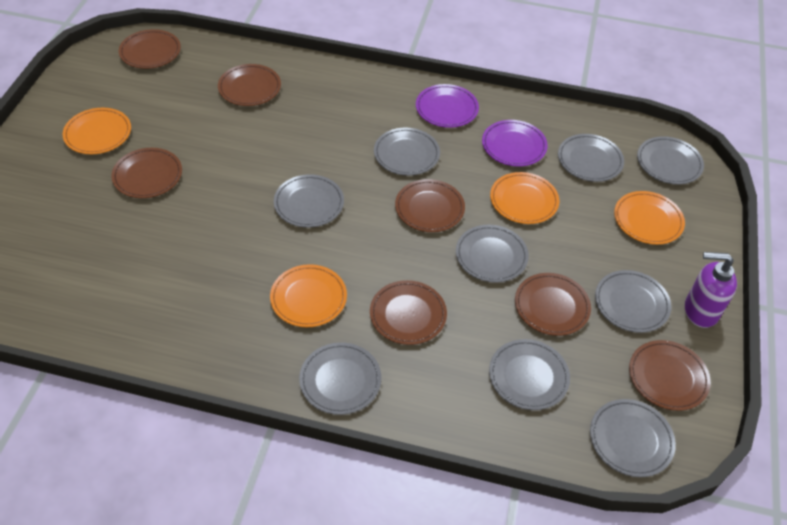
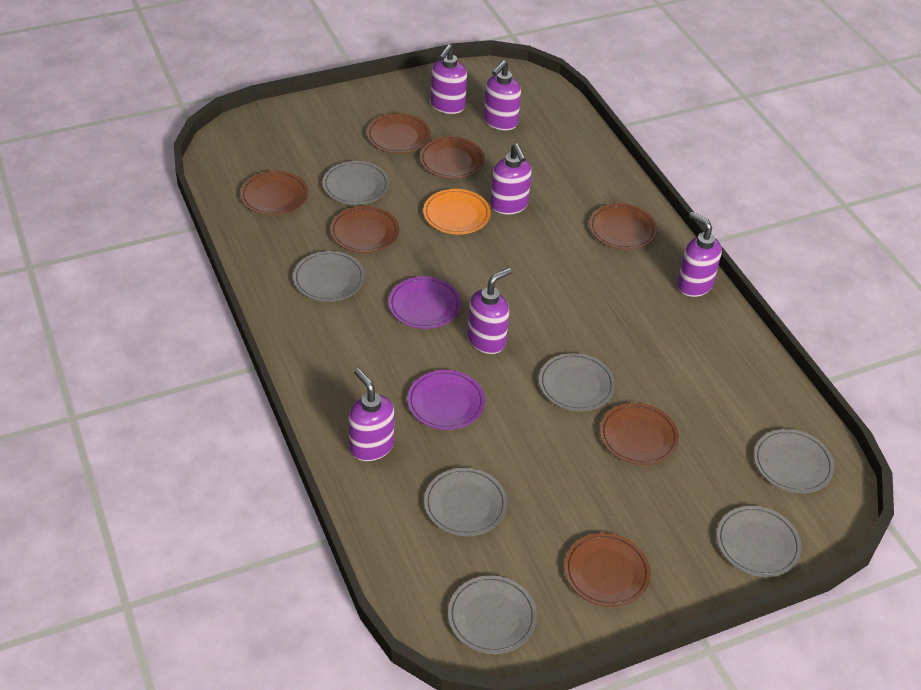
grey plate: 9 -> 7
orange plate: 4 -> 1
purple soap dispenser: 1 -> 6

